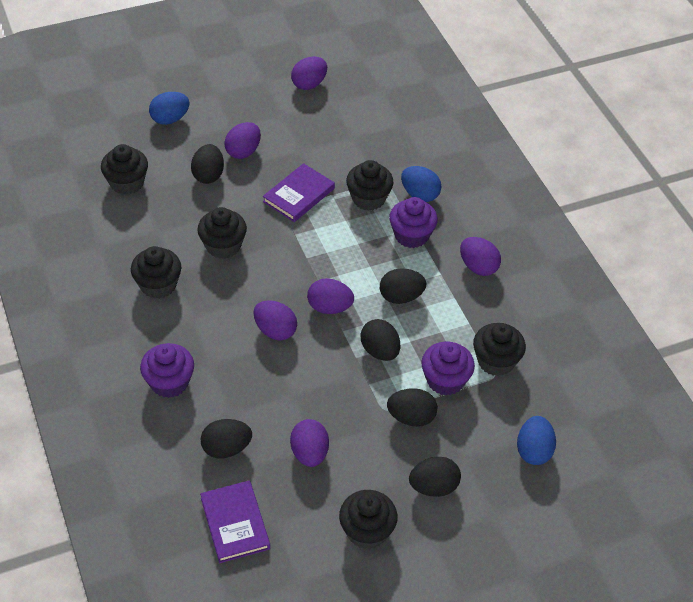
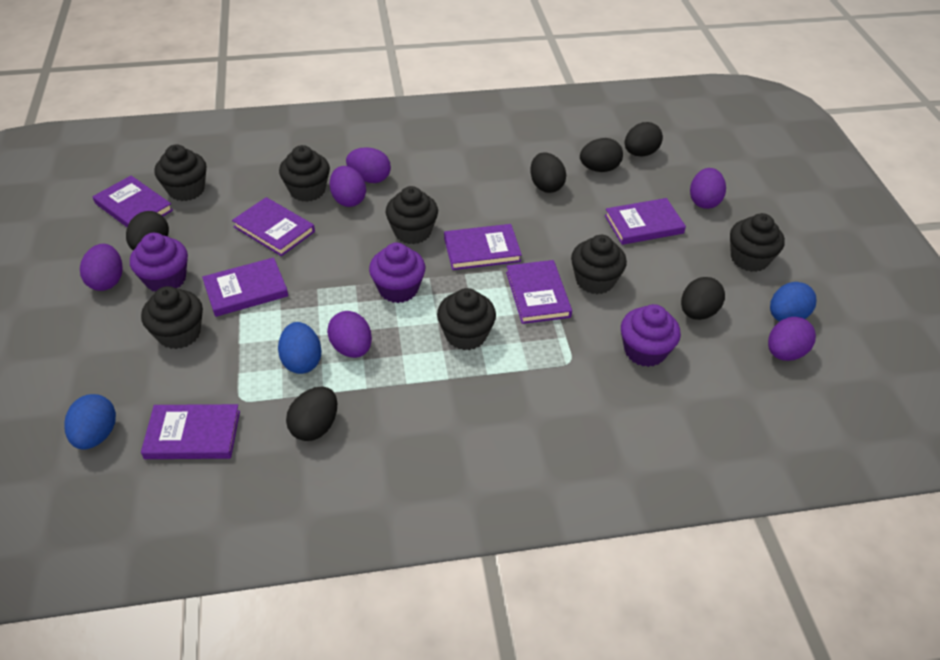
black cupcake: 6 -> 7
purple book: 2 -> 7

